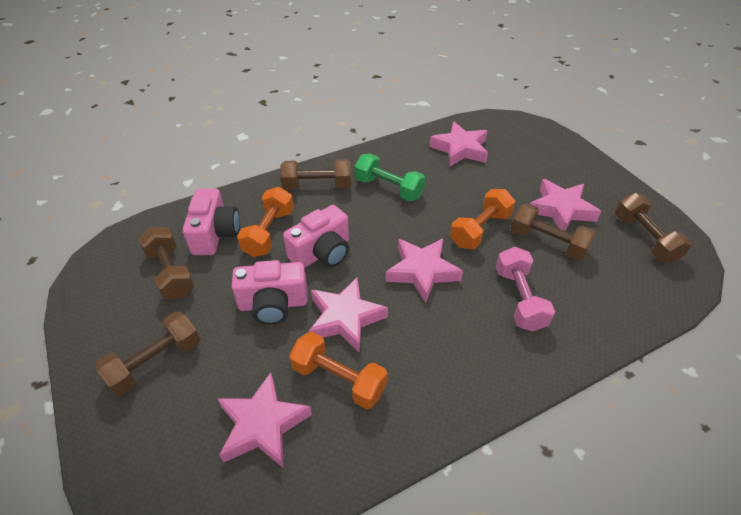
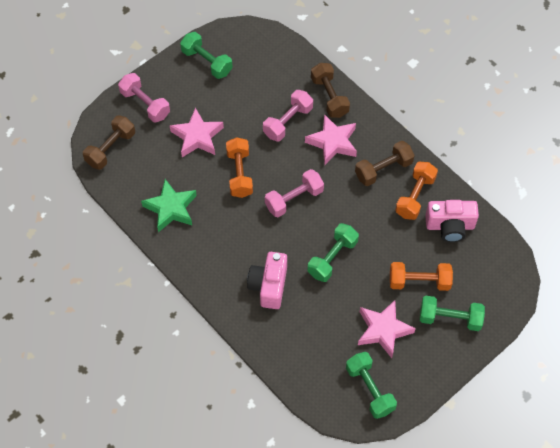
brown dumbbell: 5 -> 3
green dumbbell: 1 -> 4
green star: 0 -> 1
pink camera: 3 -> 2
pink dumbbell: 1 -> 3
pink star: 5 -> 3

